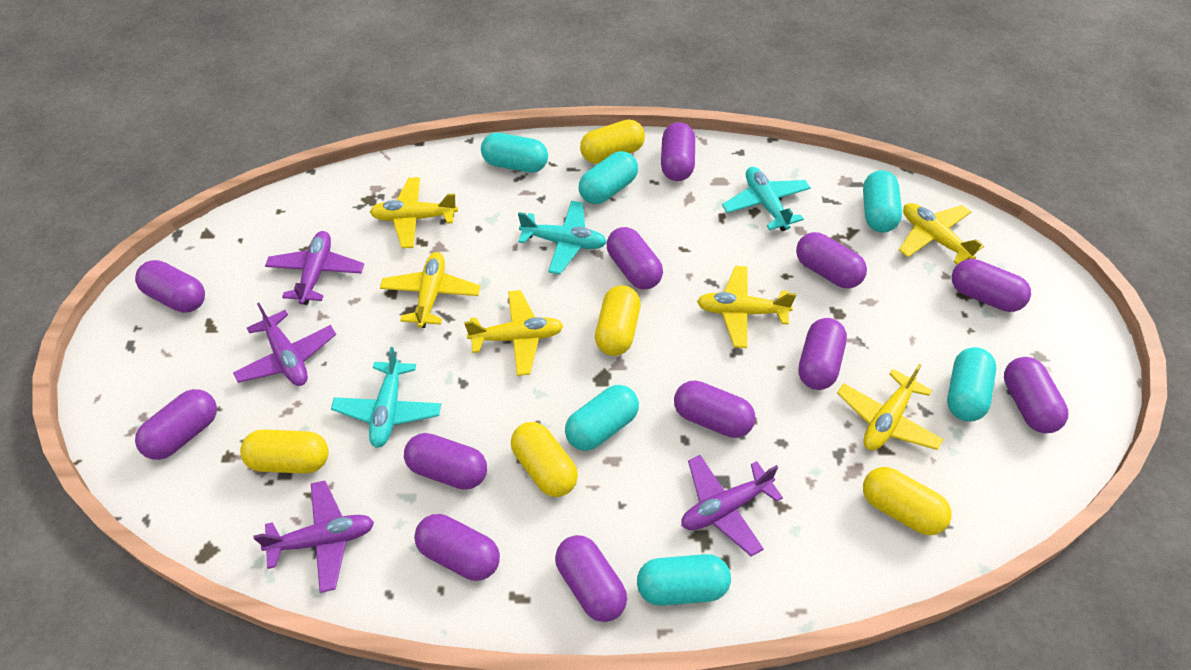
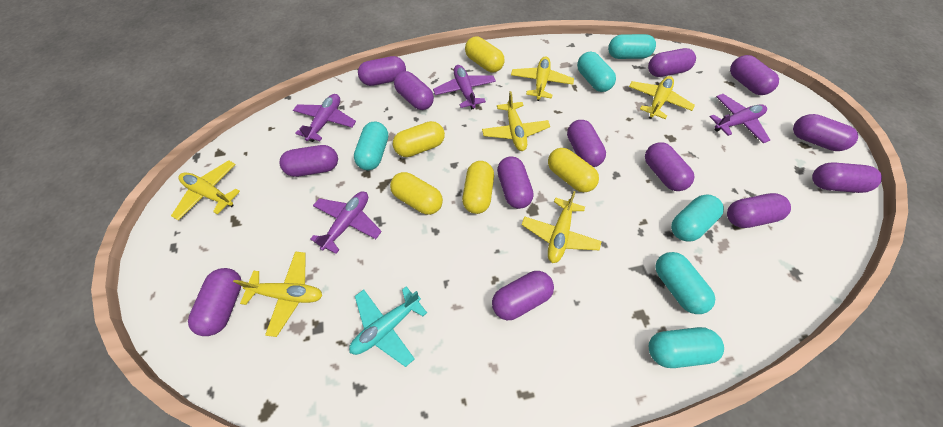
purple capsule: 12 -> 13
turquoise plane: 3 -> 1

